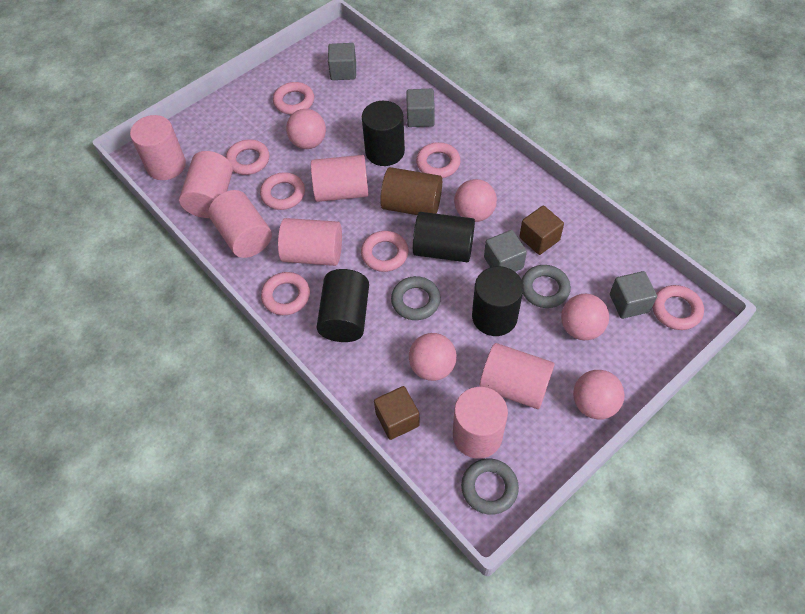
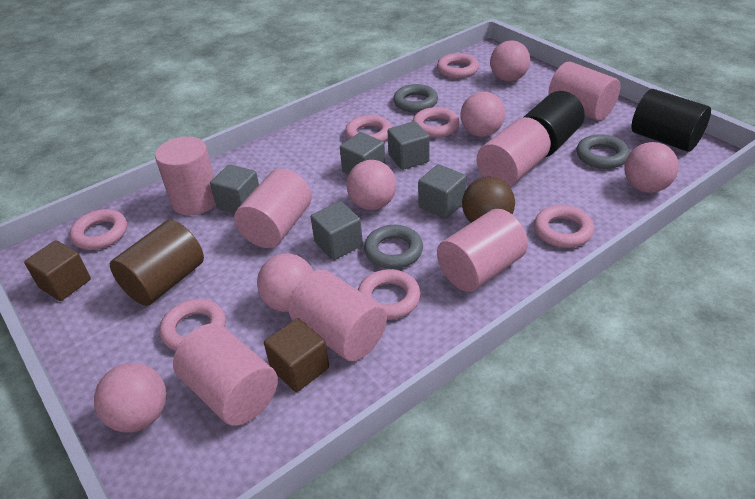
black cylinder: 4 -> 2
brown ball: 0 -> 1
grey cube: 4 -> 5
pink ball: 5 -> 6

